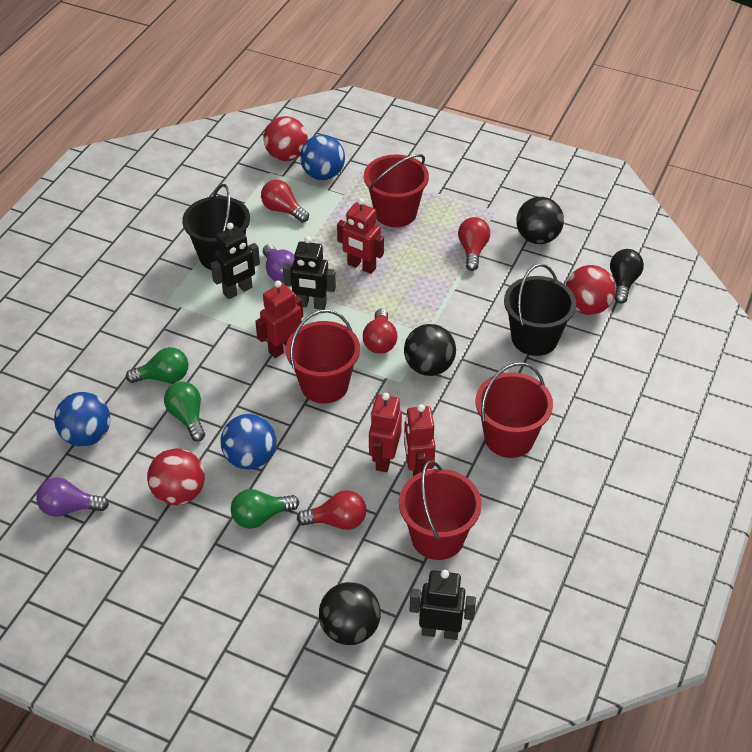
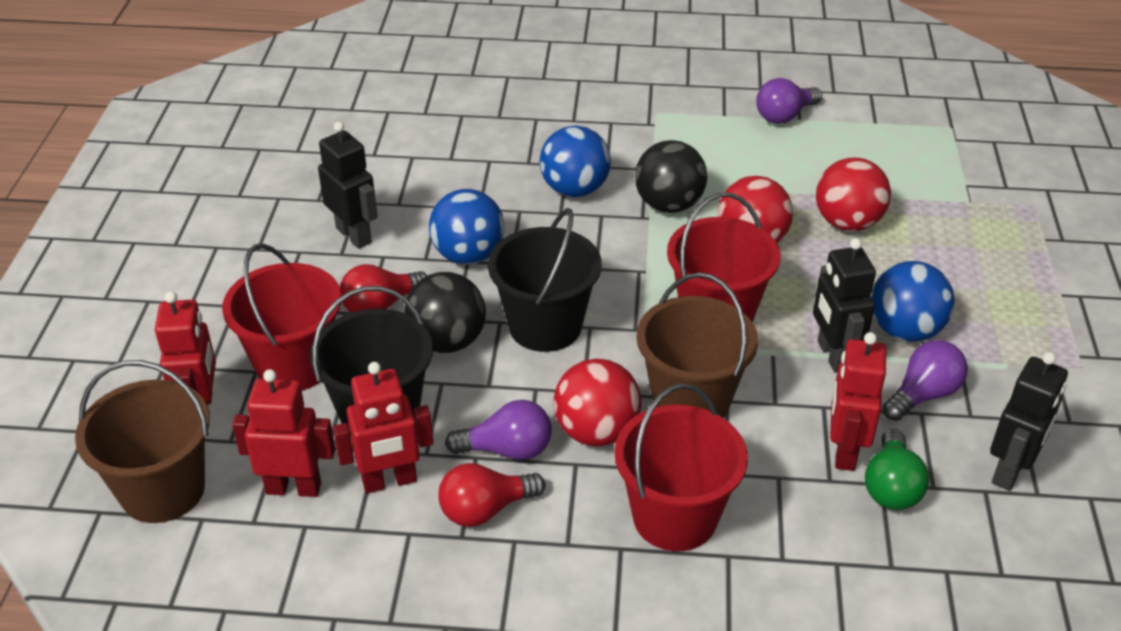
black ball: 3 -> 2
black light bulb: 1 -> 0
brown bucket: 0 -> 2
green light bulb: 3 -> 1
purple light bulb: 2 -> 3
red bucket: 4 -> 3
red light bulb: 4 -> 2

